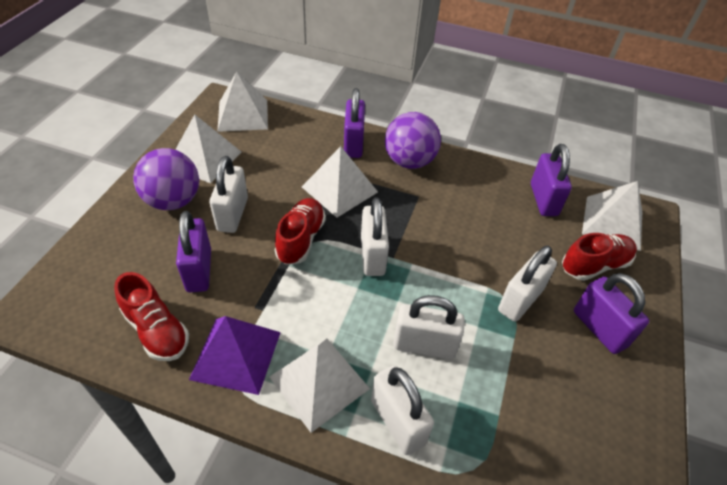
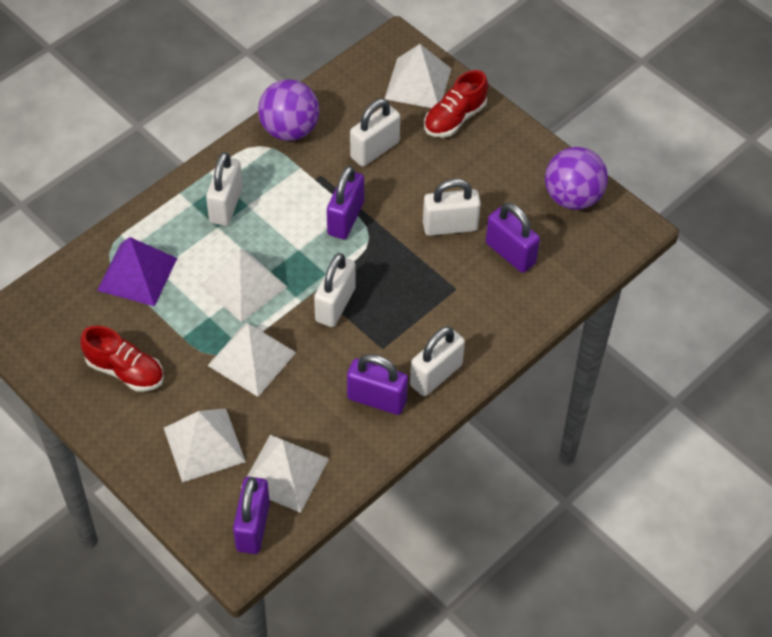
red shoe: 3 -> 2

